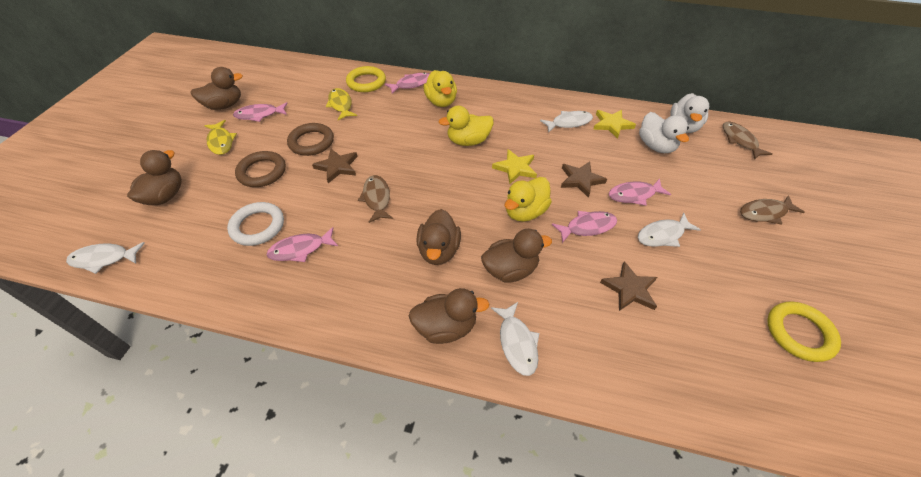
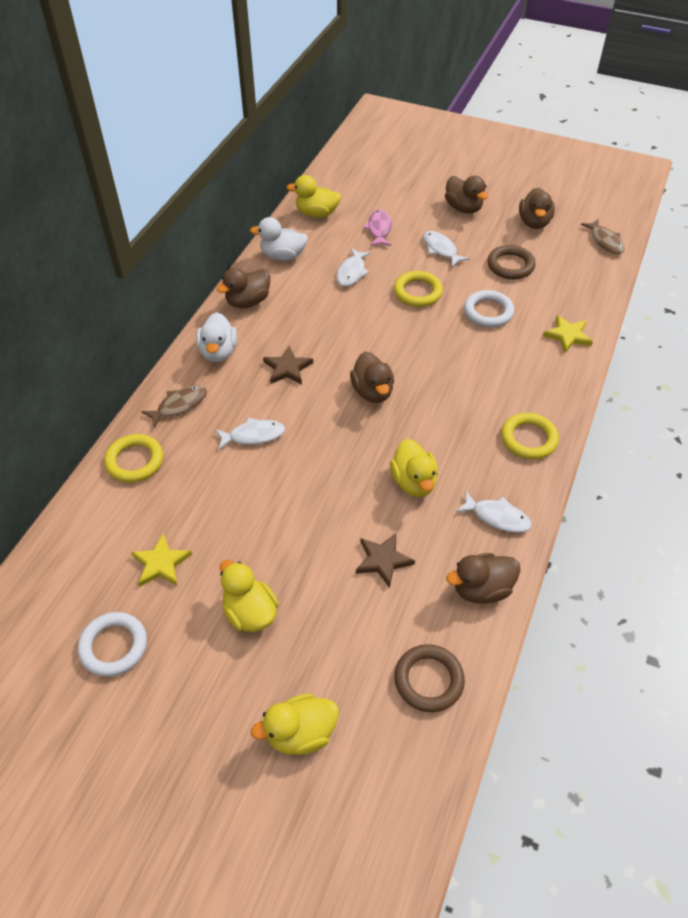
brown fish: 3 -> 2
brown star: 3 -> 2
pink fish: 5 -> 1
white ring: 1 -> 2
yellow duck: 3 -> 4
yellow fish: 2 -> 0
yellow ring: 2 -> 3

